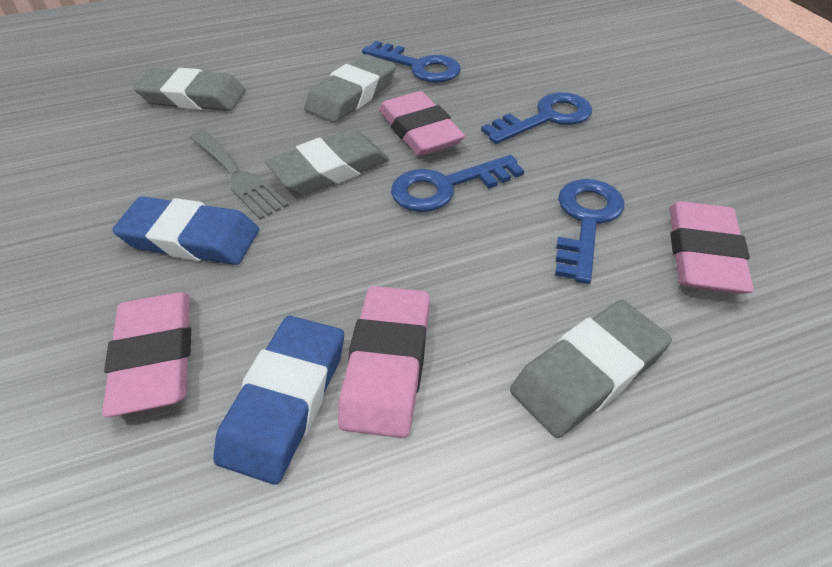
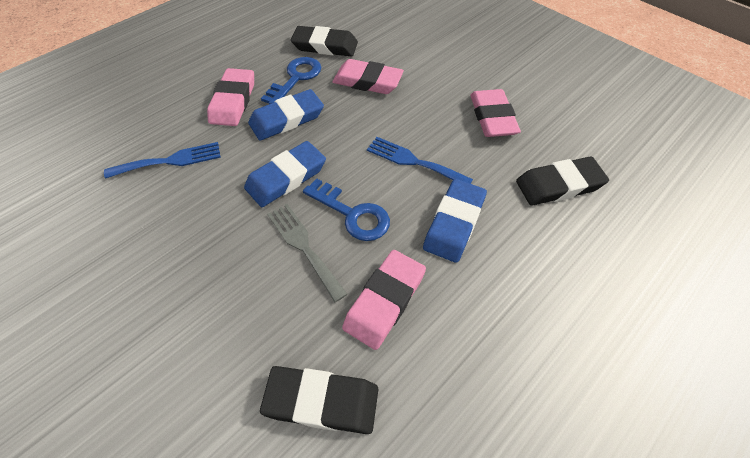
black eraser: 0 -> 3
blue eraser: 2 -> 3
blue fork: 0 -> 2
blue key: 4 -> 2
grey eraser: 4 -> 0

